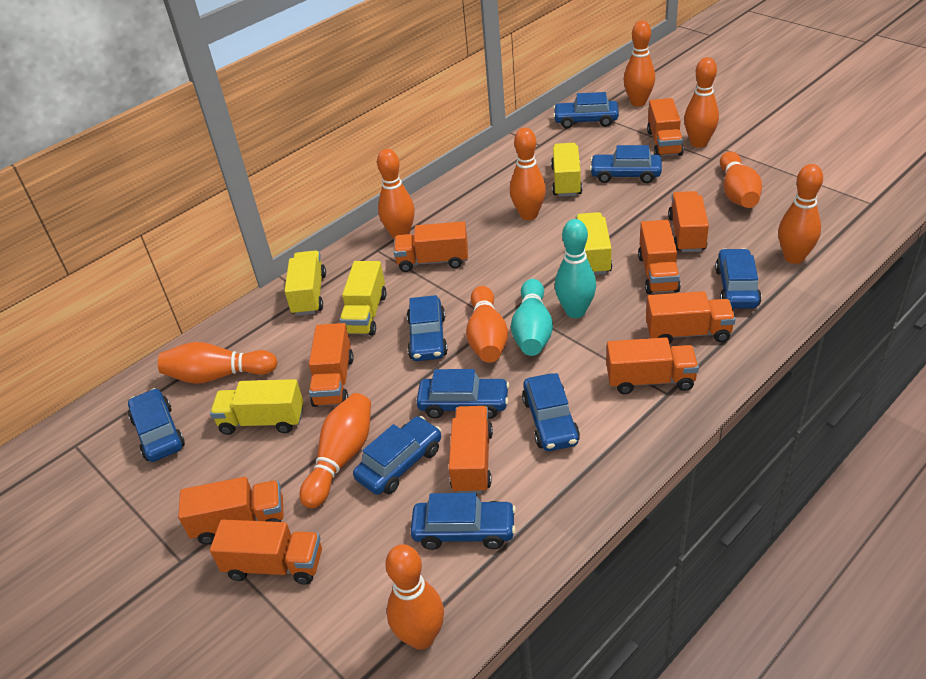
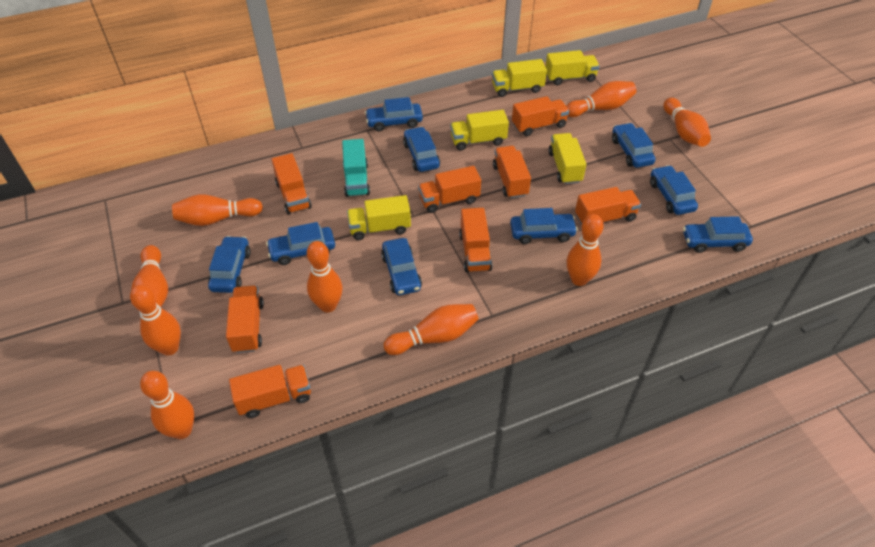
orange bowling pin: 10 -> 9
orange truck: 10 -> 8
turquoise bowling pin: 2 -> 0
turquoise truck: 0 -> 1

